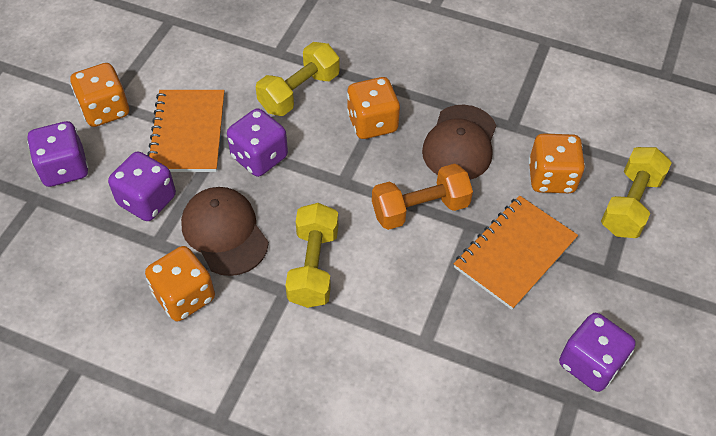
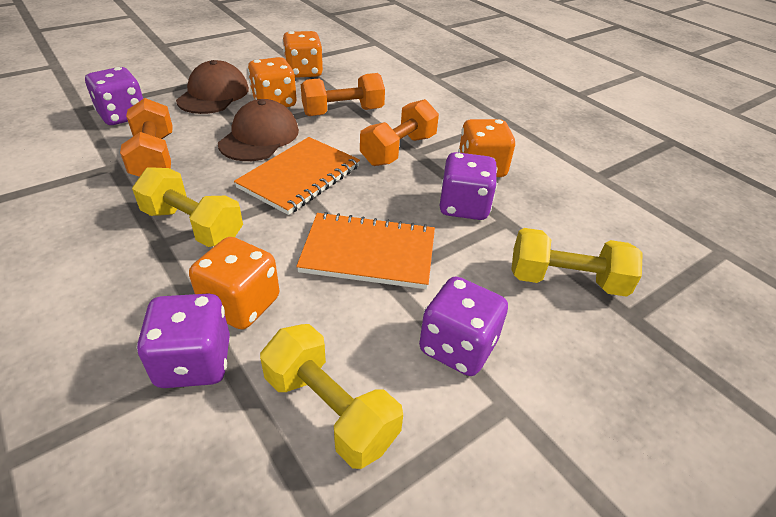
orange dumbbell: 1 -> 3

